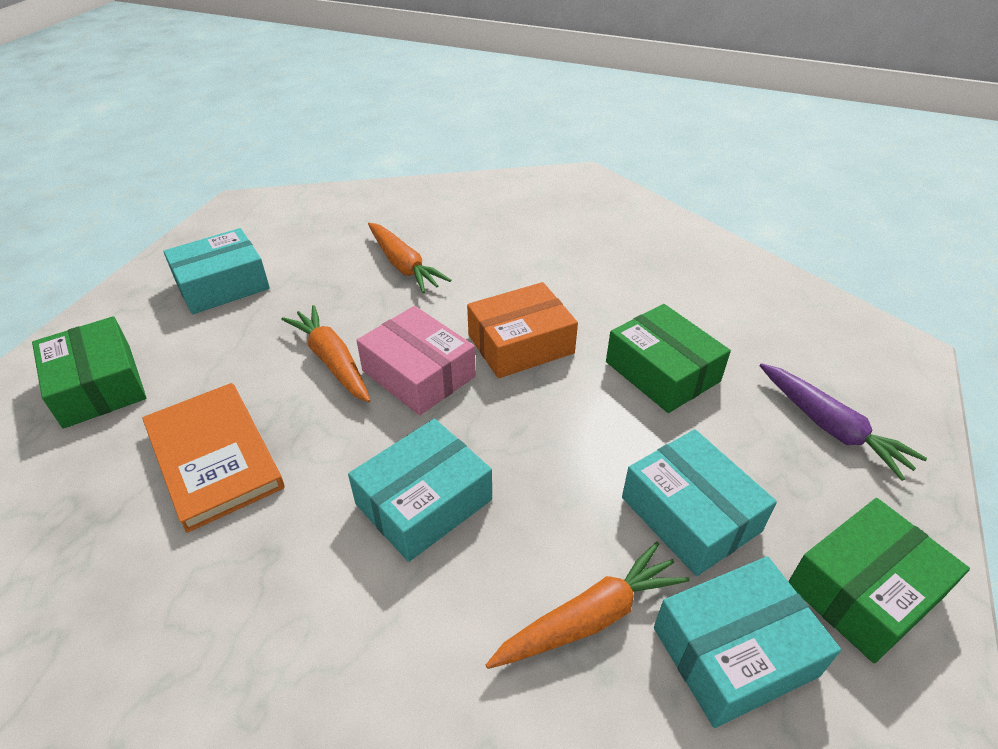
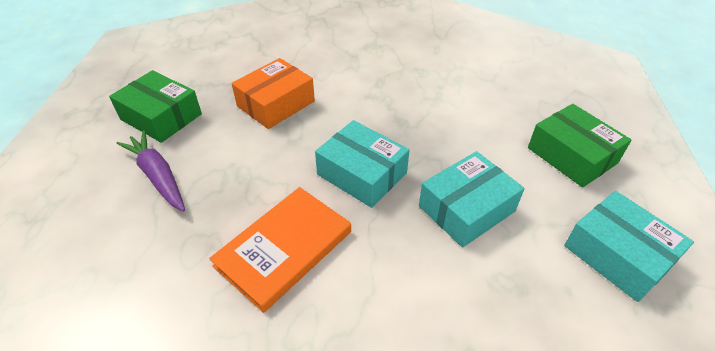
green box: 3 -> 2
orange carrot: 3 -> 0
pink box: 1 -> 0
turquoise box: 4 -> 3

